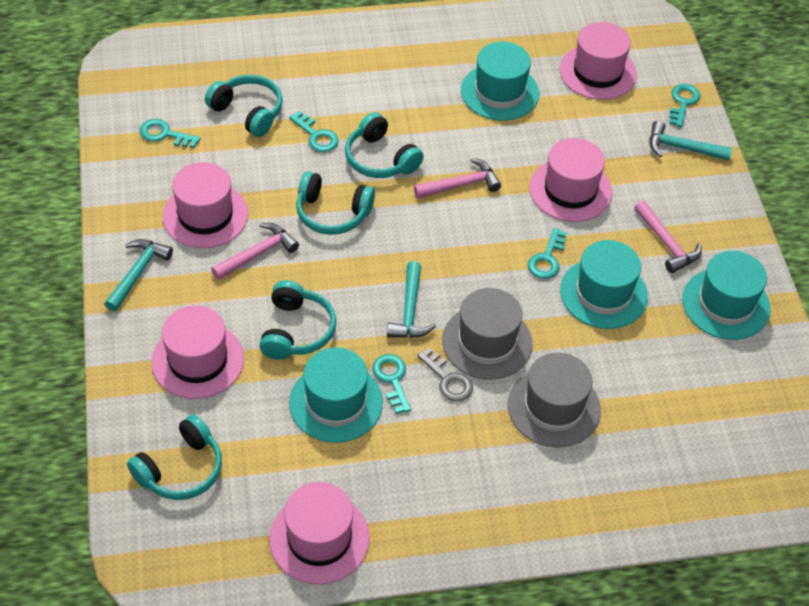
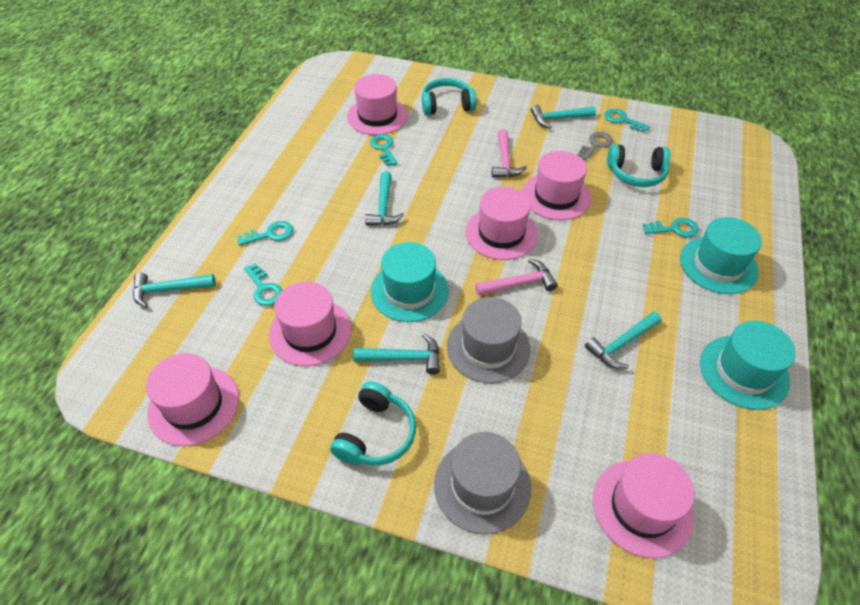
pink hammer: 3 -> 2
pink hat: 5 -> 6
turquoise hammer: 3 -> 5
turquoise hat: 4 -> 3
turquoise headphones: 5 -> 3

